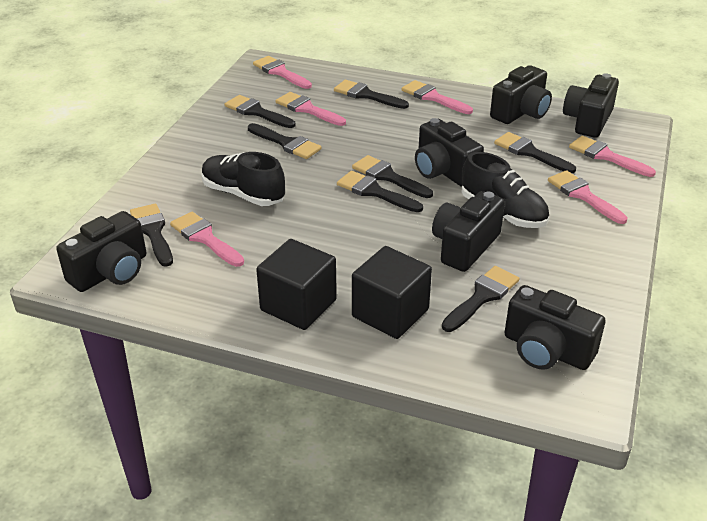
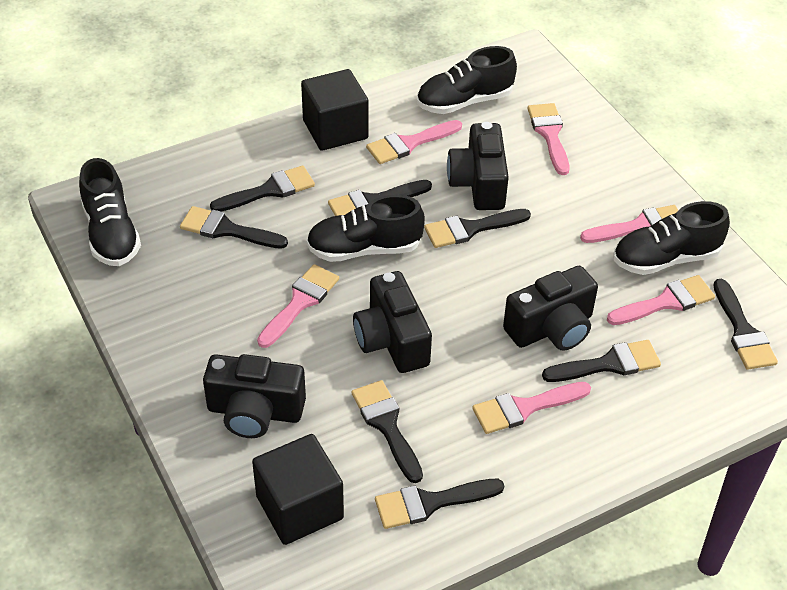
black camera: 6 -> 4
black shoe: 2 -> 4

